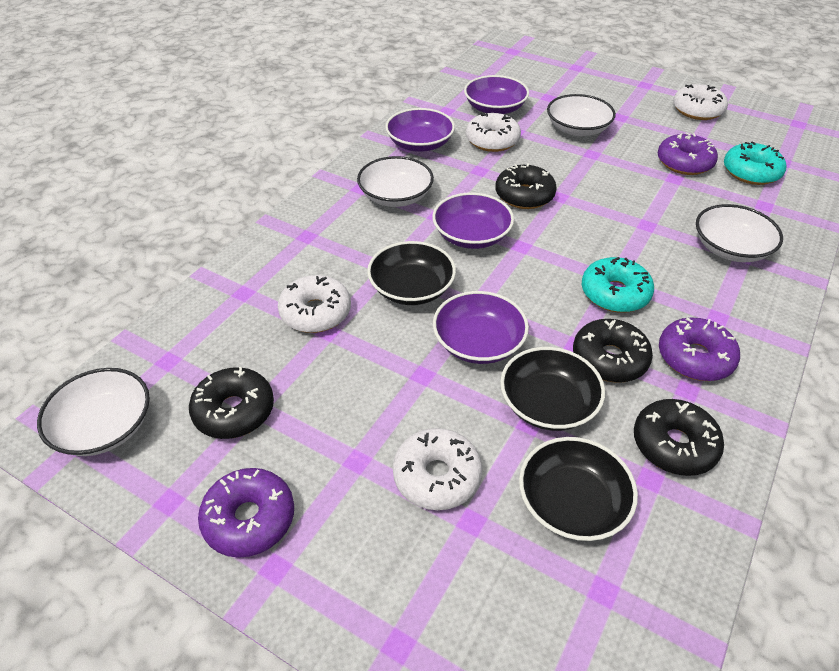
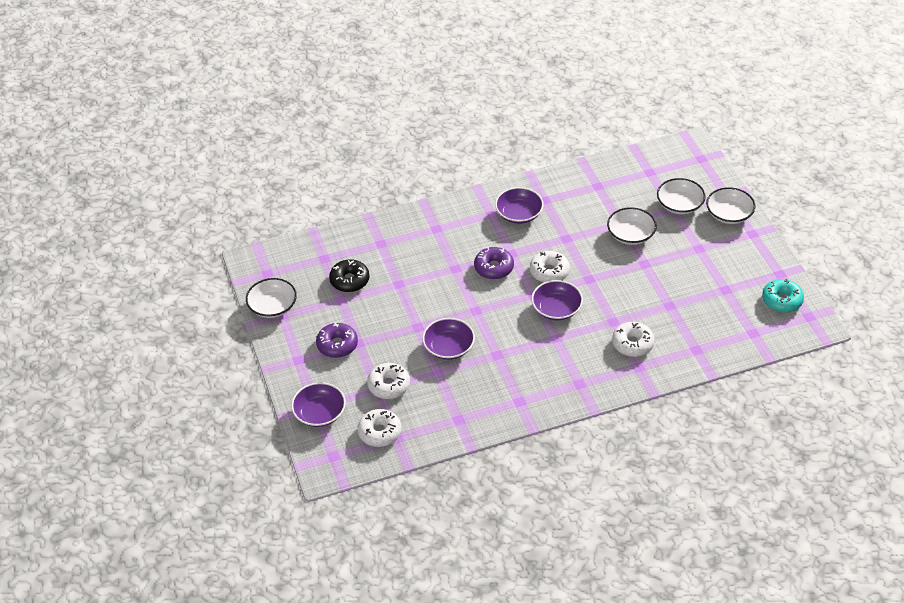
black bowl: 3 -> 0
black donut: 4 -> 1
purple donut: 3 -> 2
turquoise donut: 2 -> 1

